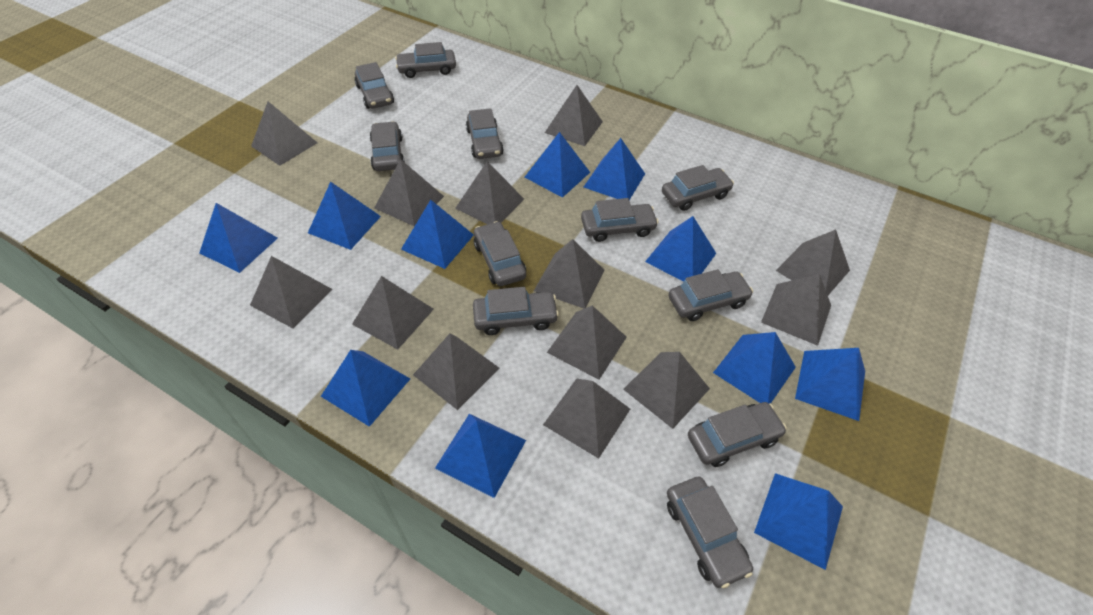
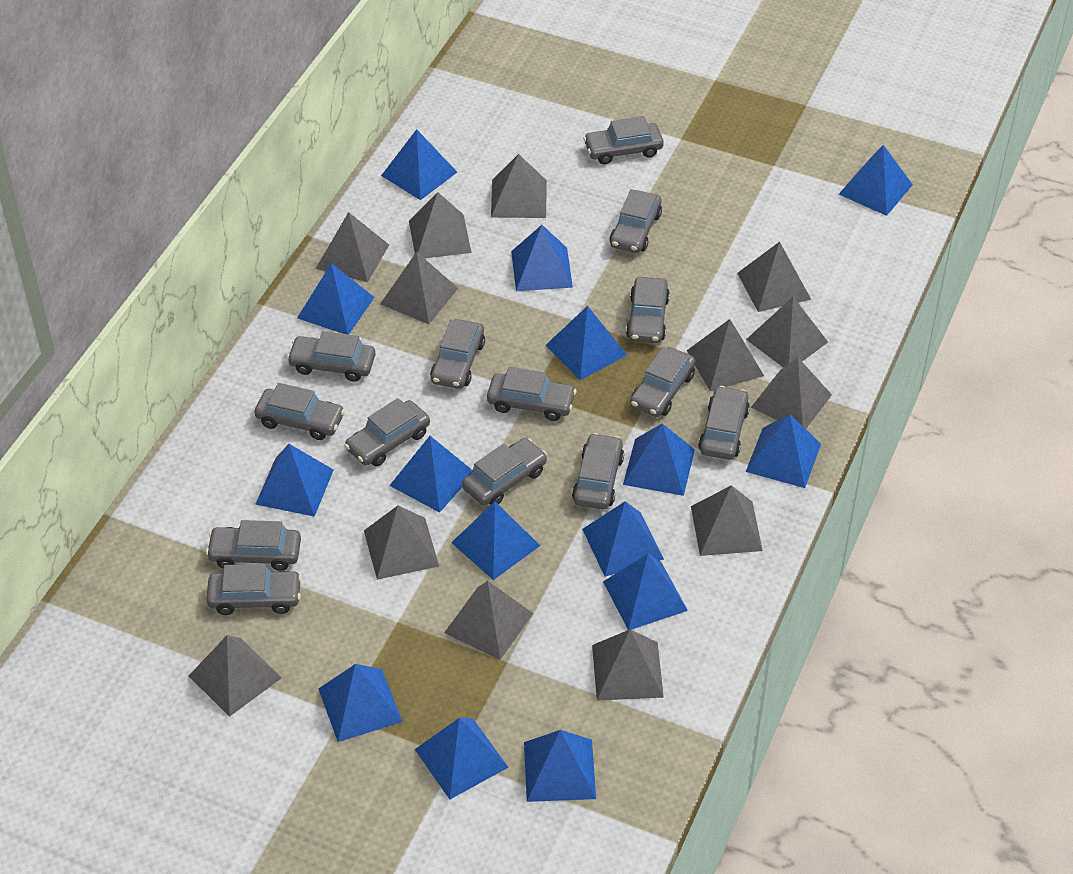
blue pyramid: 11 -> 15
grey car: 11 -> 14

